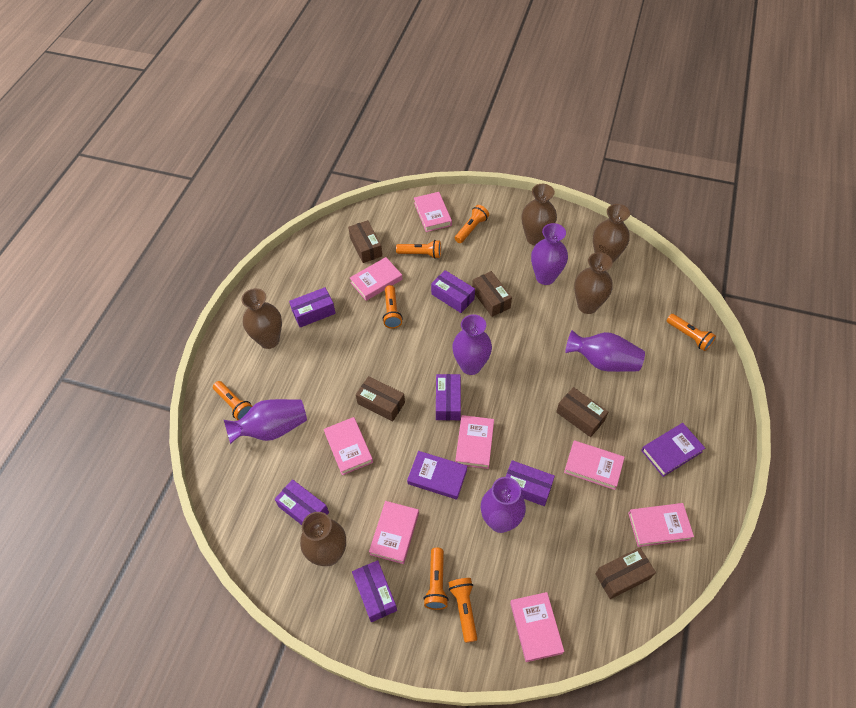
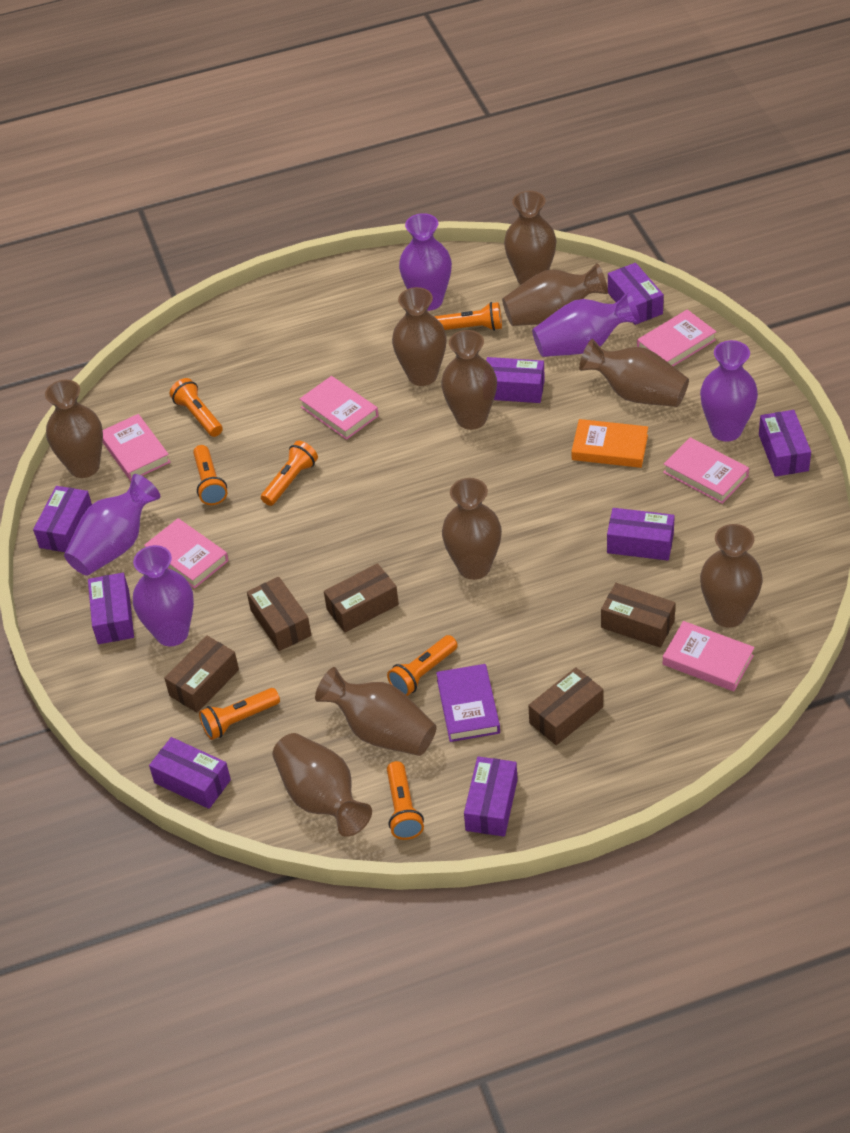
brown vase: 5 -> 10
orange book: 0 -> 1
pink book: 8 -> 6
purple book: 2 -> 1
purple box: 6 -> 8

